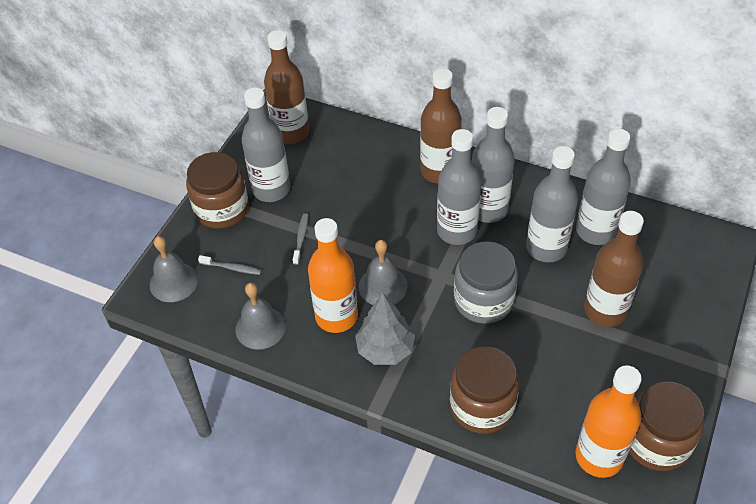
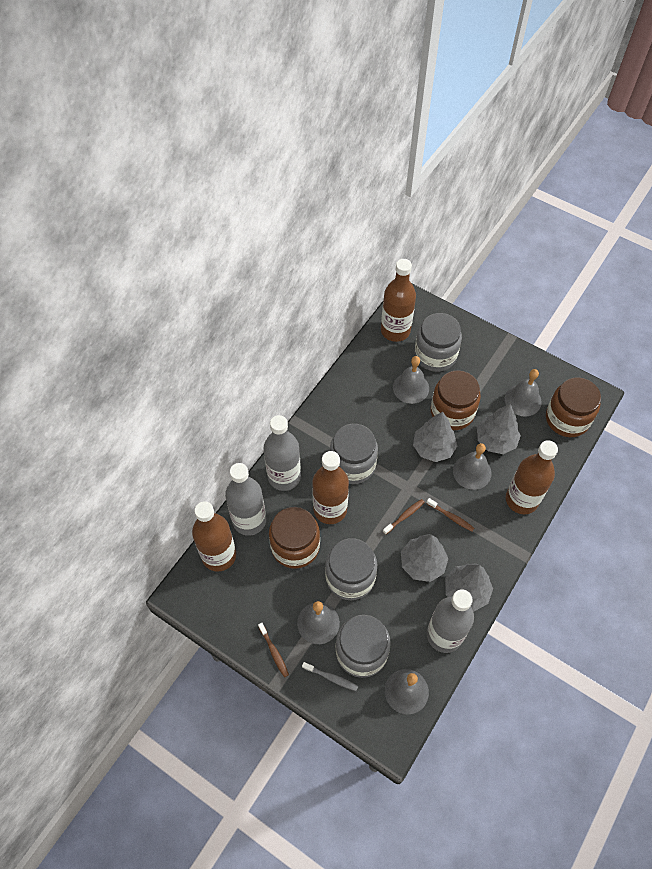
brown bottle: 3 -> 4
brown toothbrush: 0 -> 3
grey bell: 3 -> 5
grey bottle: 5 -> 3
grey jar: 1 -> 4
grey toothbrush: 2 -> 1
grey tree: 1 -> 4
orange bottle: 2 -> 0

